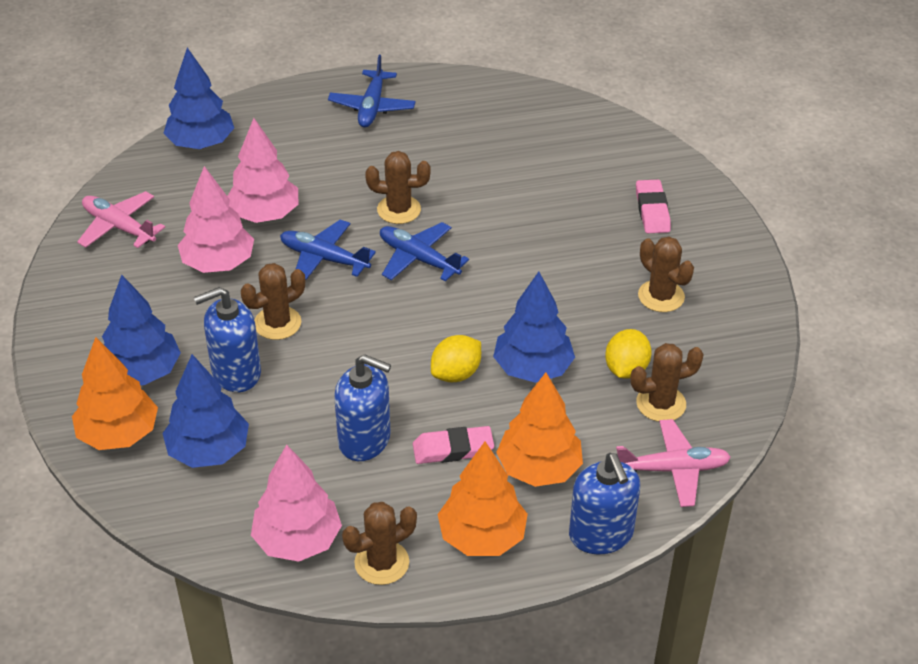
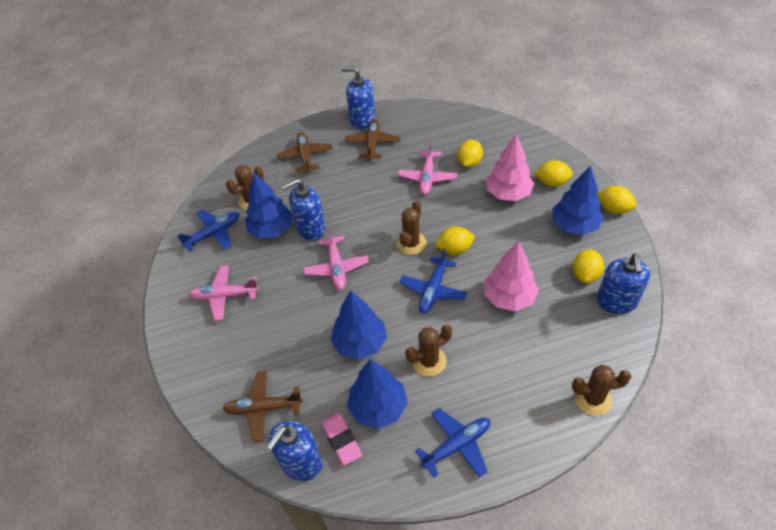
blue soap dispenser: 3 -> 4
brown cactus: 5 -> 4
brown plane: 0 -> 3
orange tree: 3 -> 0
pink eraser: 2 -> 1
pink plane: 2 -> 3
pink tree: 3 -> 2
yellow lemon: 2 -> 5

